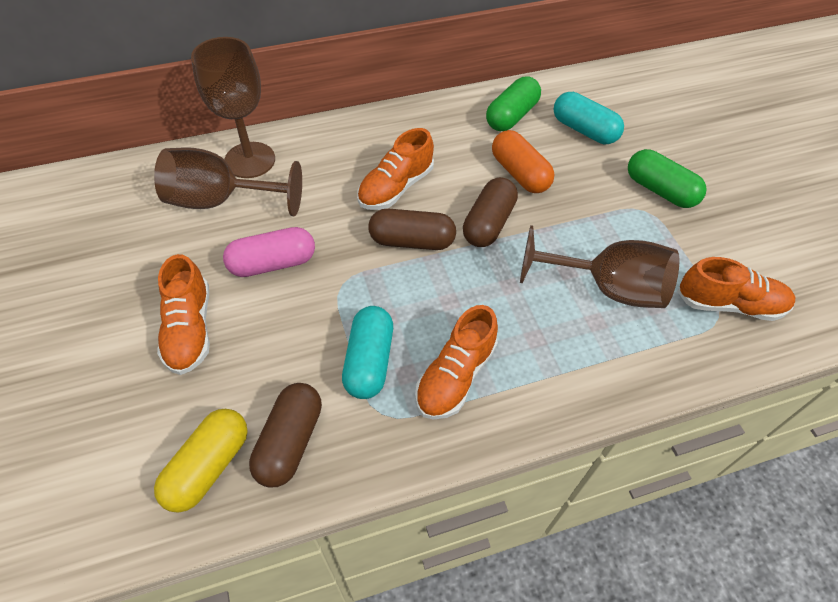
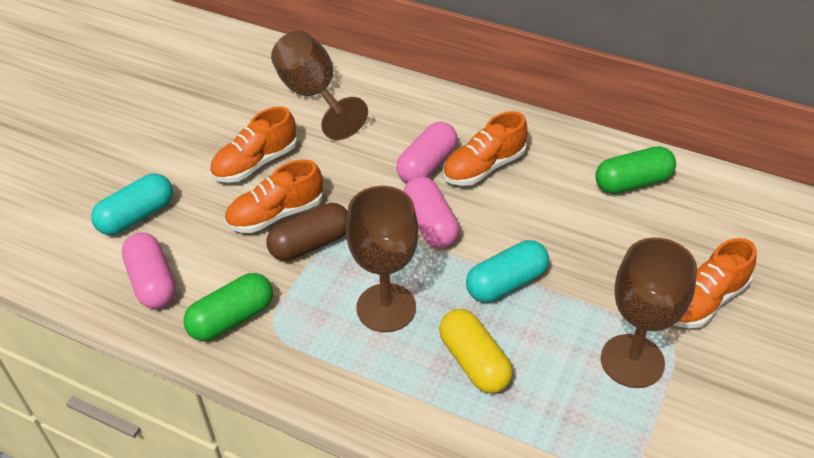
brown capsule: 3 -> 1
orange capsule: 1 -> 0
pink capsule: 1 -> 3

